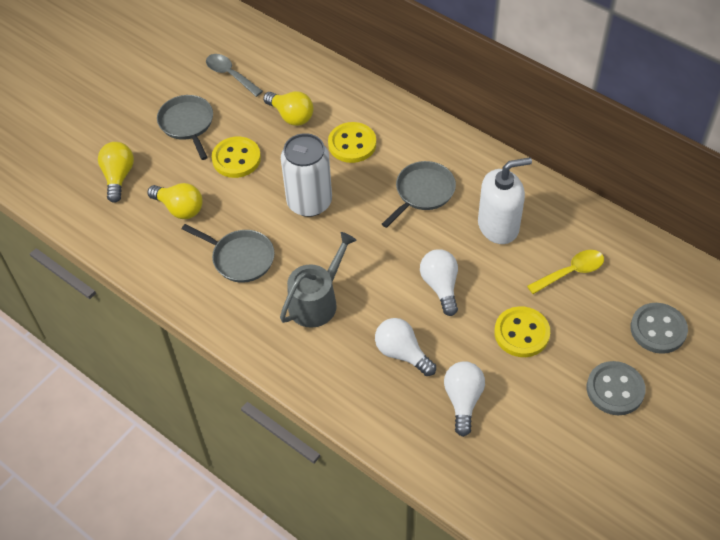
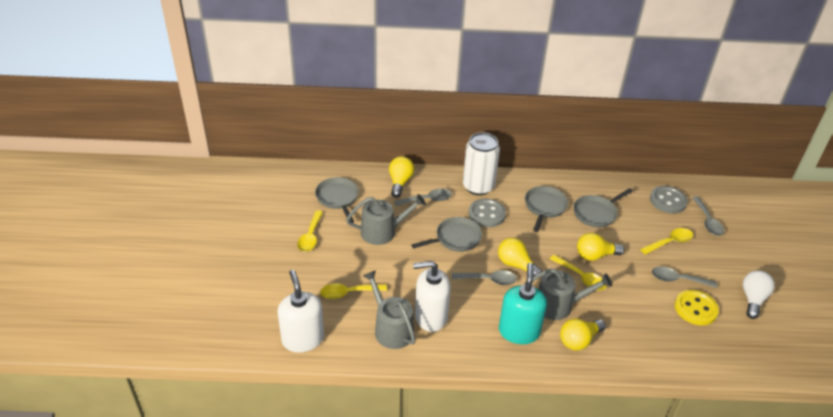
grey pan: 3 -> 4
grey spoon: 1 -> 4
grey watering can: 1 -> 3
turquoise soap dispenser: 0 -> 1
white light bulb: 3 -> 1
white soap dispenser: 1 -> 2
yellow button: 3 -> 1
yellow light bulb: 3 -> 4
yellow spoon: 1 -> 4

